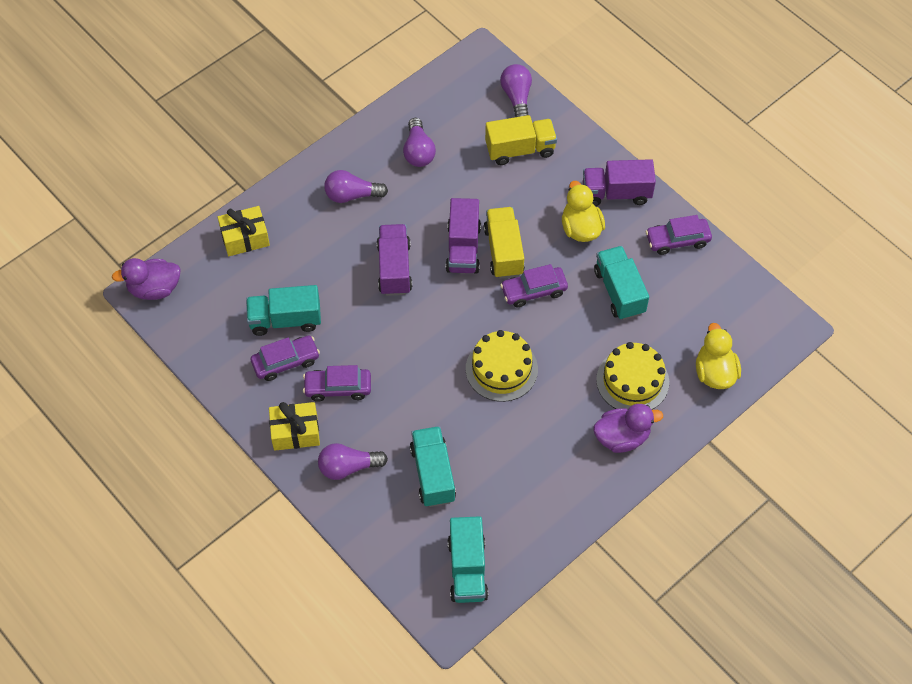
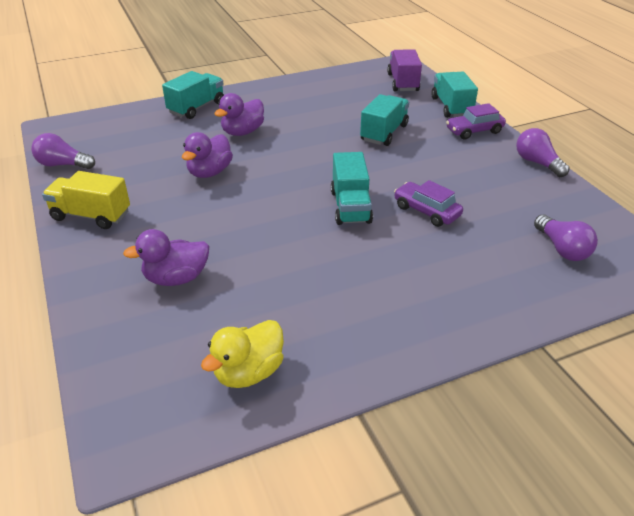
purple car: 4 -> 2
purple duck: 2 -> 3
purple light bulb: 4 -> 3
purple truck: 3 -> 1
yellow cake: 2 -> 0
yellow duck: 2 -> 1
yellow gift: 2 -> 0
yellow truck: 2 -> 1

